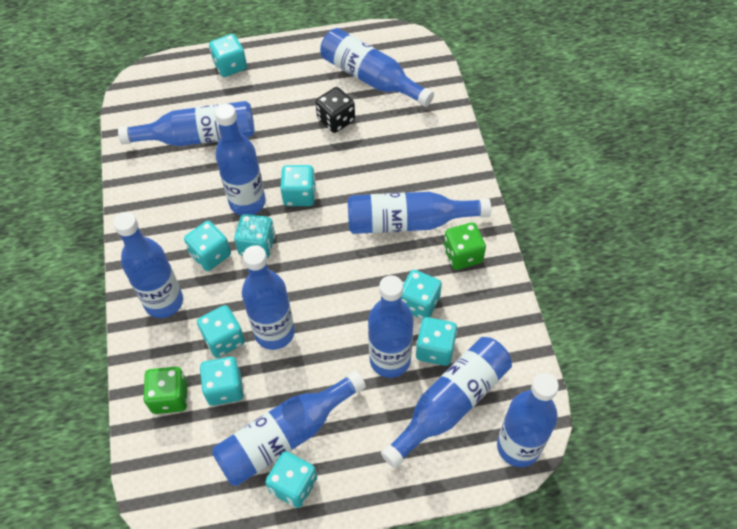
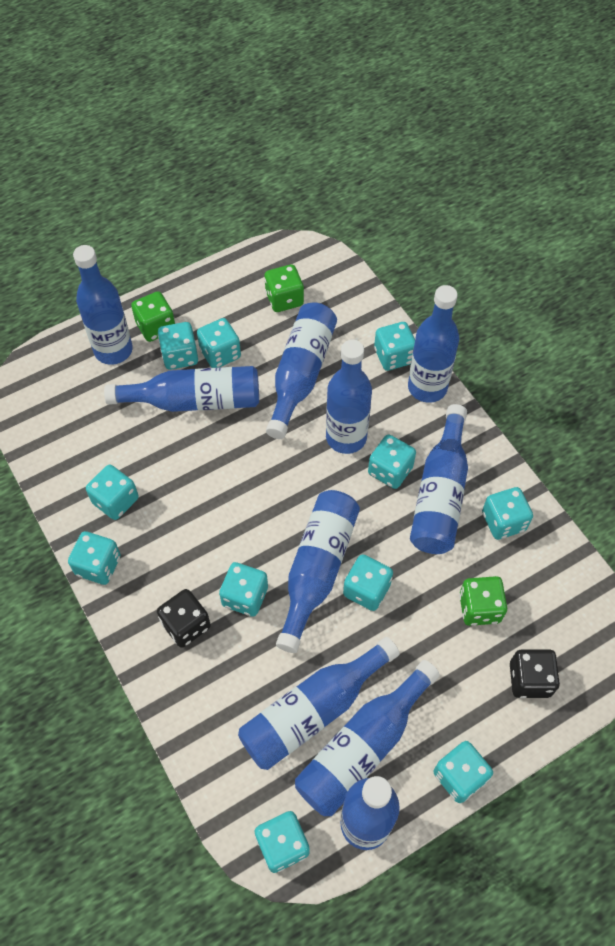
black dice: 1 -> 2
green dice: 2 -> 3
turquoise dice: 9 -> 11

